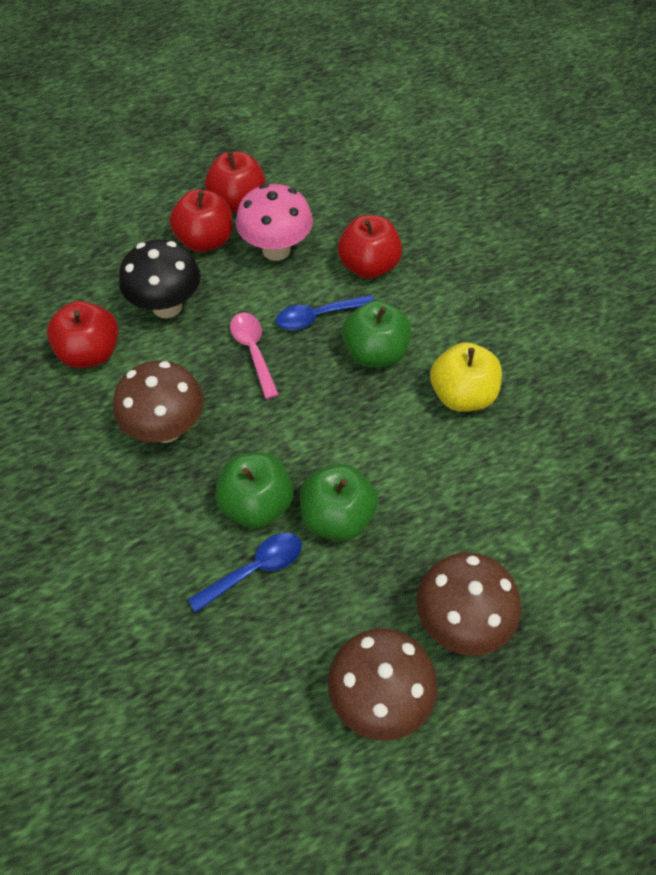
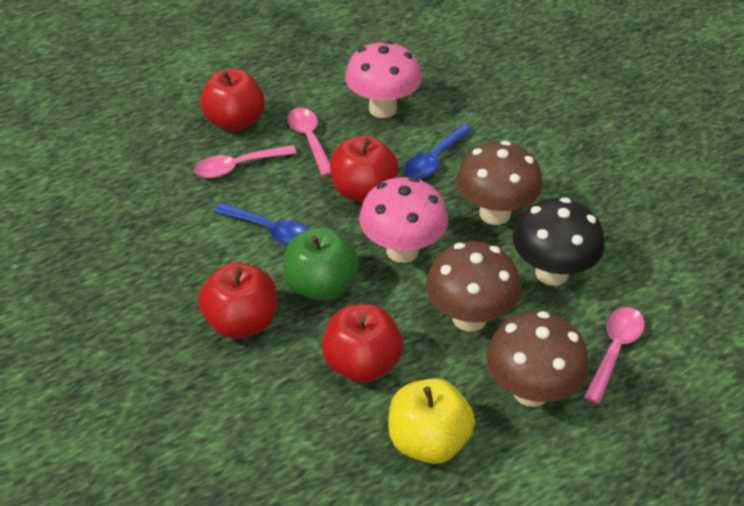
green apple: 3 -> 1
pink mushroom: 1 -> 2
pink spoon: 1 -> 3

